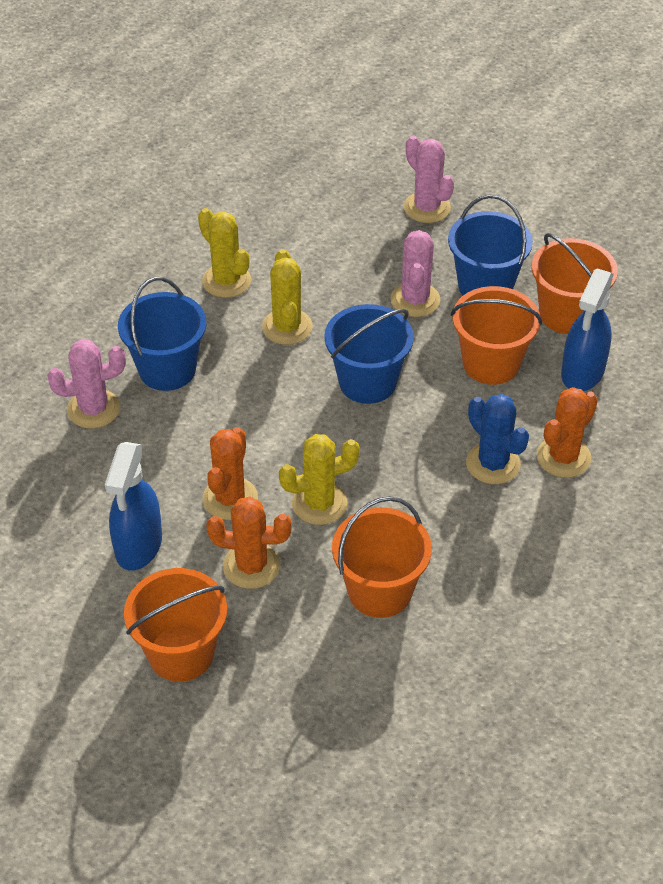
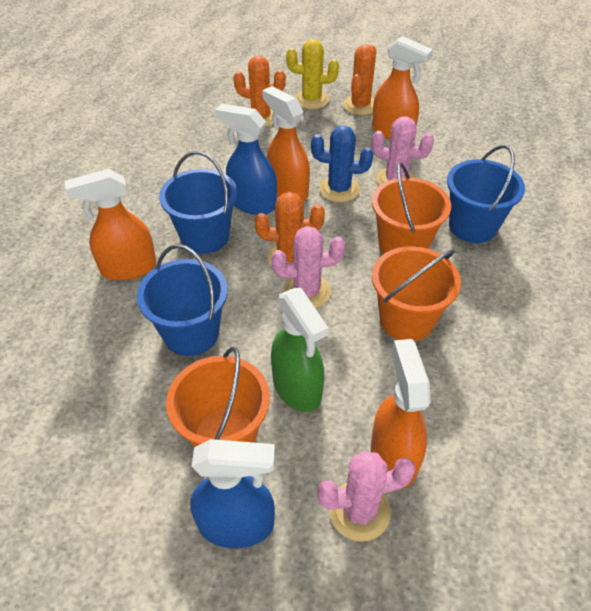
green spray bottle: 0 -> 1
orange bucket: 4 -> 3
orange spray bottle: 0 -> 4
yellow cactus: 3 -> 1

